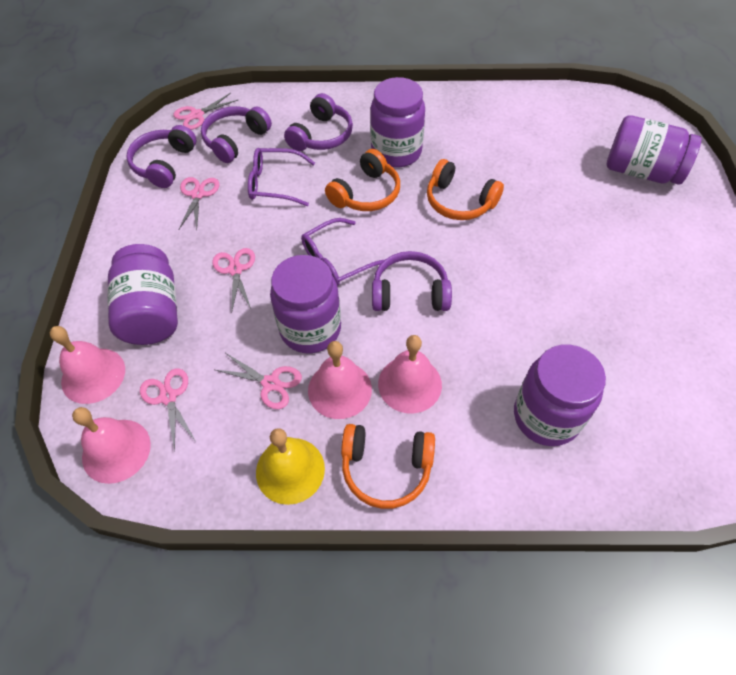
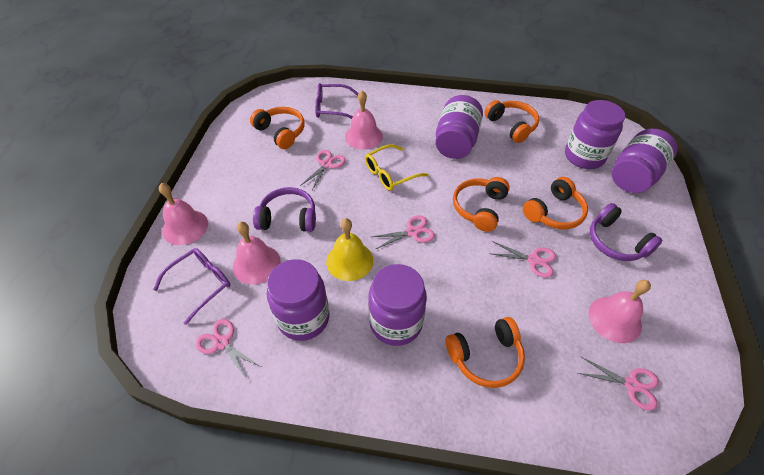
orange headphones: 3 -> 5
purple headphones: 4 -> 2
yellow glasses: 0 -> 1

